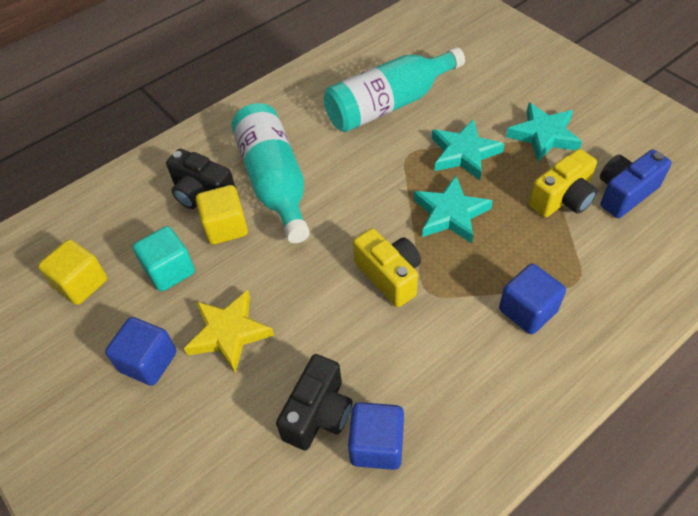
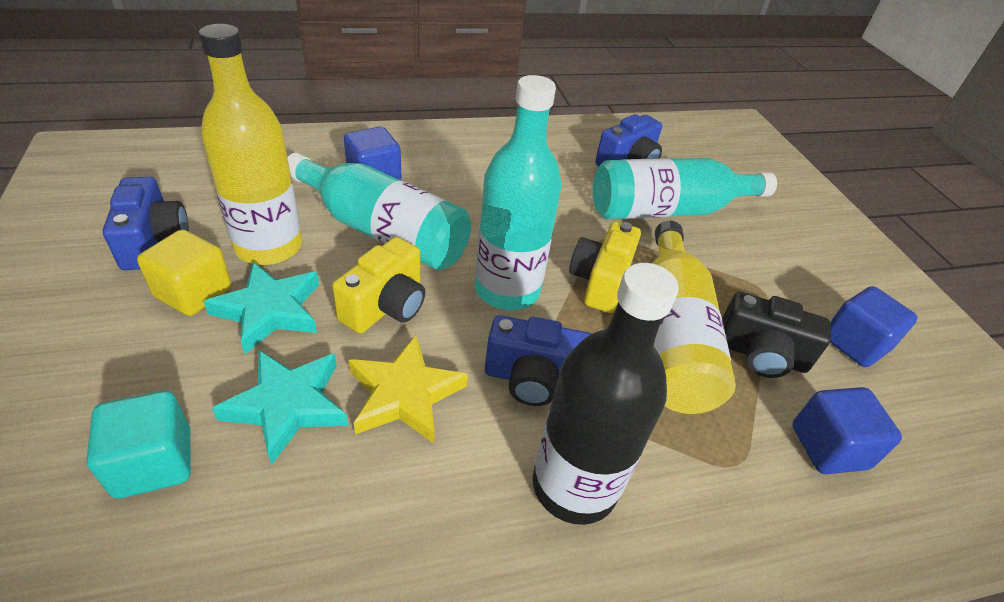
black bottle: 0 -> 1
black camera: 2 -> 1
blue camera: 1 -> 3
turquoise bottle: 2 -> 3
turquoise star: 3 -> 2
yellow bottle: 0 -> 2
yellow cube: 2 -> 1

